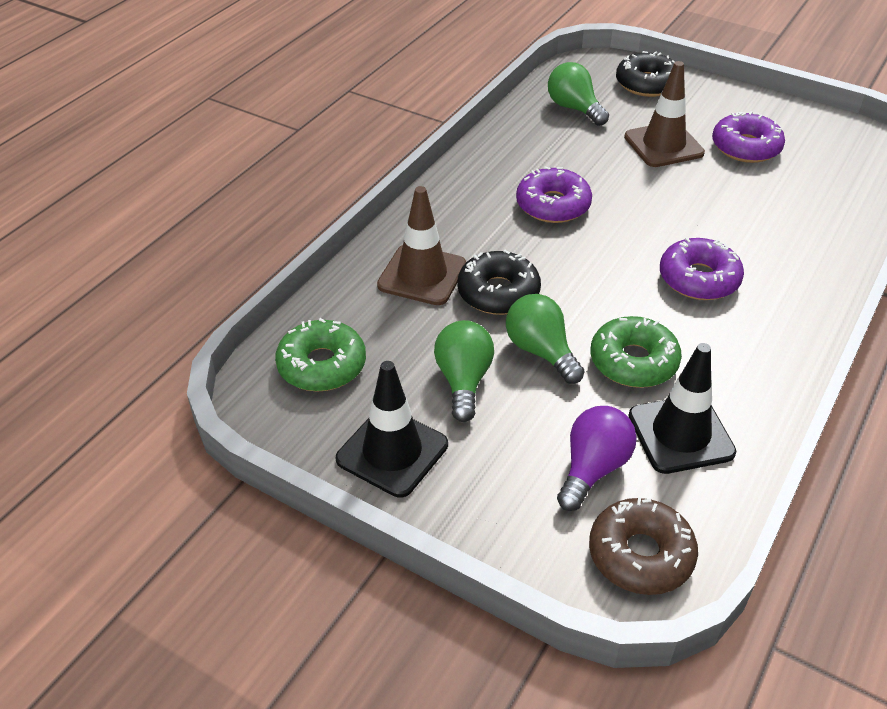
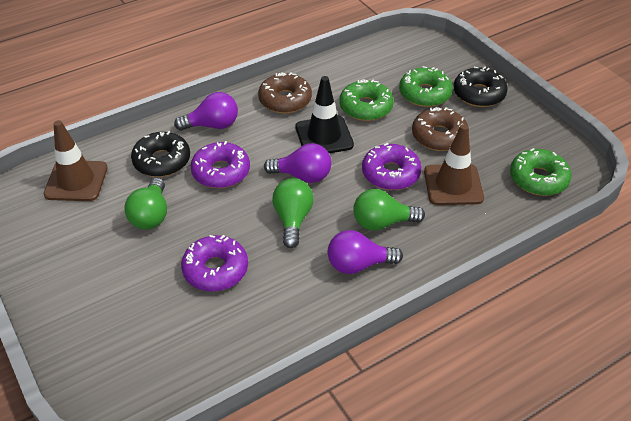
black traffic cone: 2 -> 1
brown donut: 1 -> 2
green donut: 2 -> 3
purple light bulb: 1 -> 3

